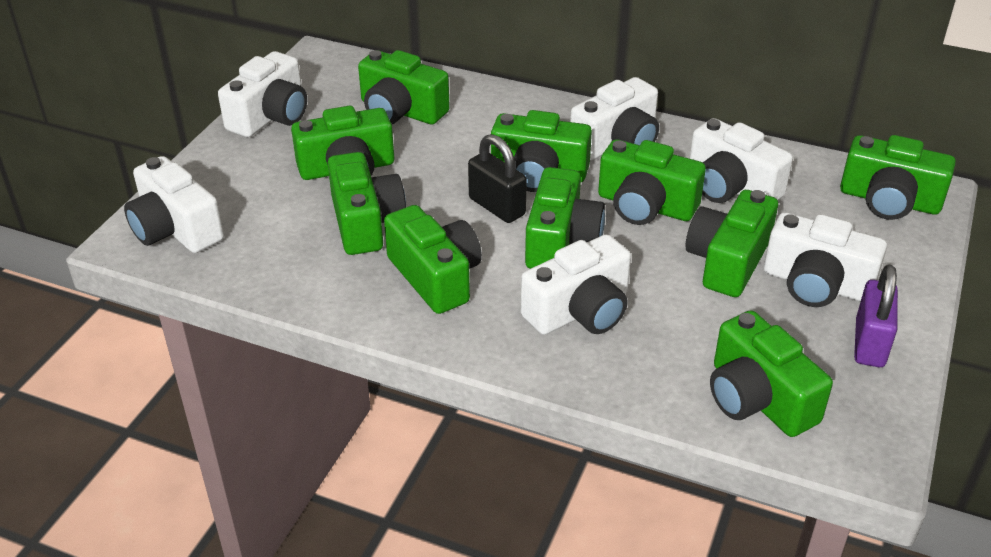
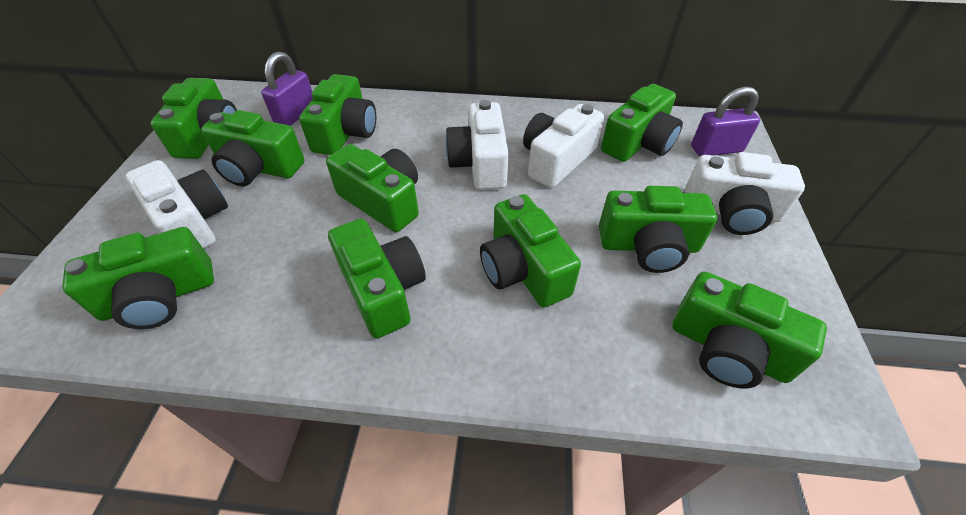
black padlock: 1 -> 0
purple padlock: 1 -> 2
white camera: 6 -> 4

